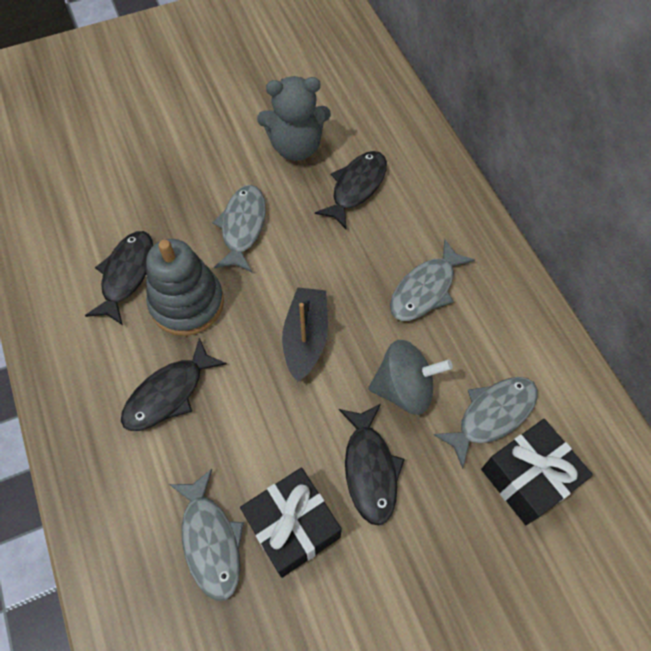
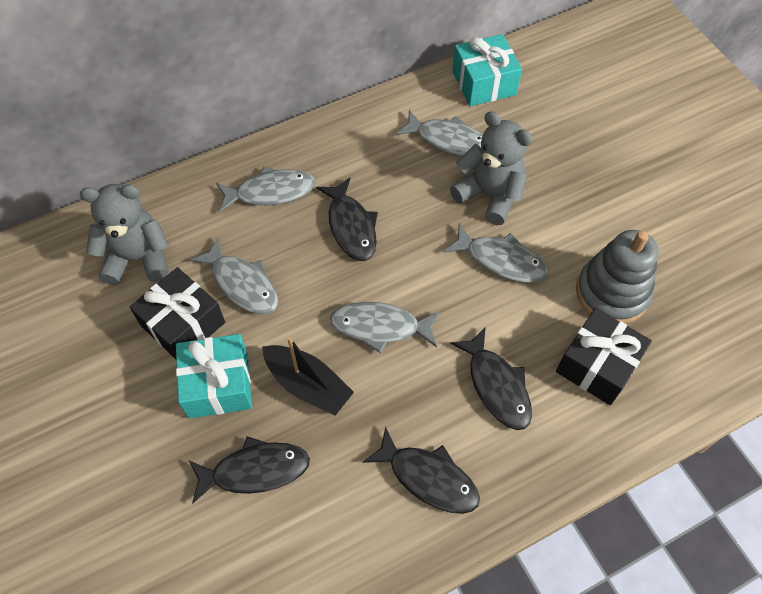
grey fish: 4 -> 5
grey spinning top: 1 -> 0
grey teddy bear: 1 -> 2
turquoise gift: 0 -> 2

